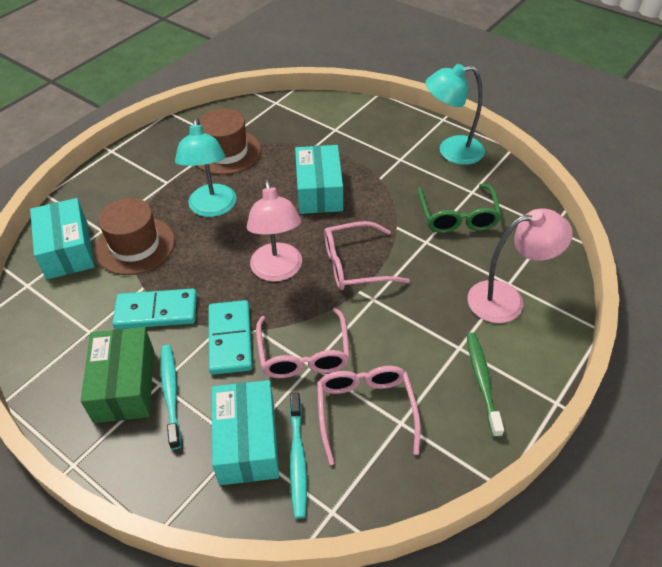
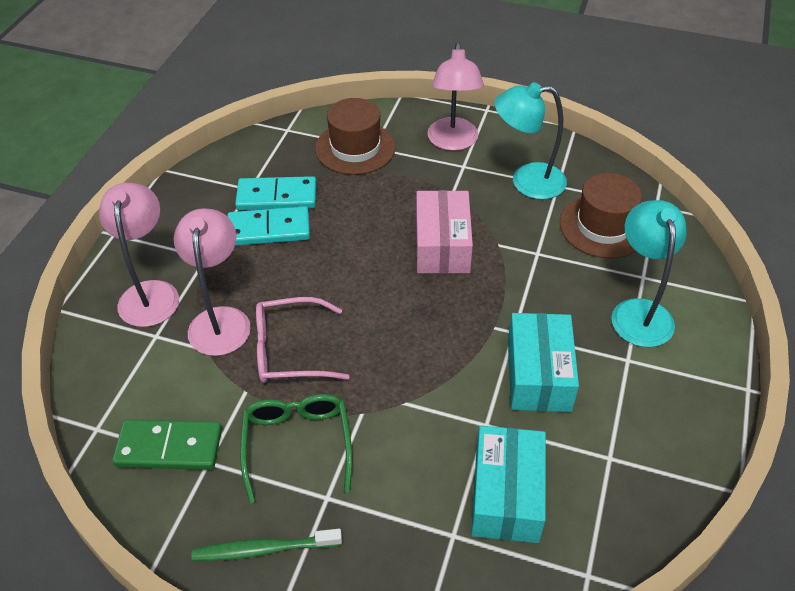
green box: 1 -> 0
green domino: 0 -> 1
pink box: 0 -> 1
pink glasses: 3 -> 1
pink lamp: 2 -> 3
turquoise box: 3 -> 2
turquoise toothbrush: 2 -> 0

